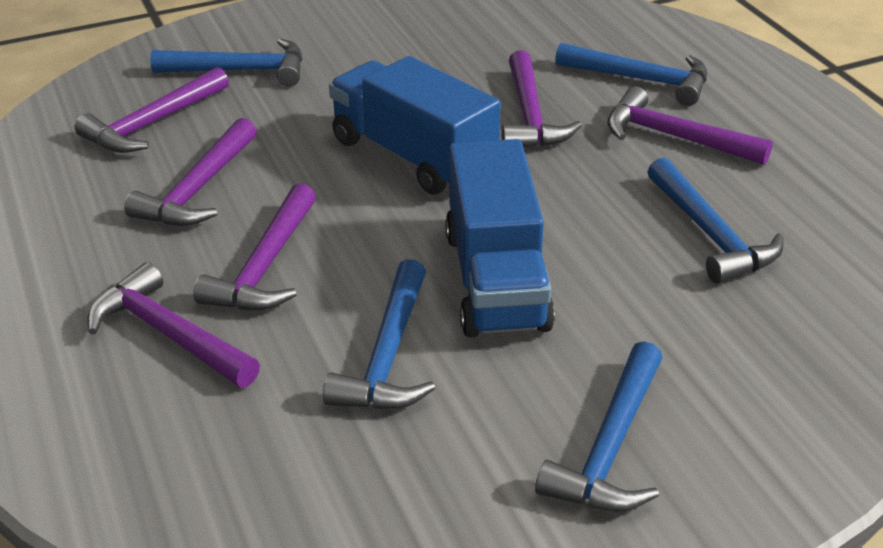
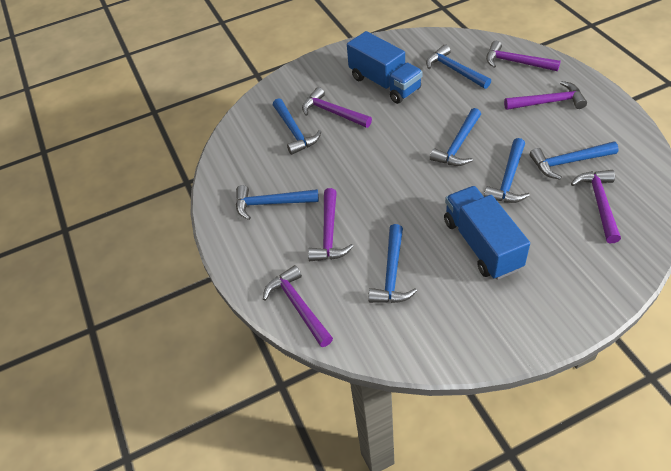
blue hammer: 5 -> 7

